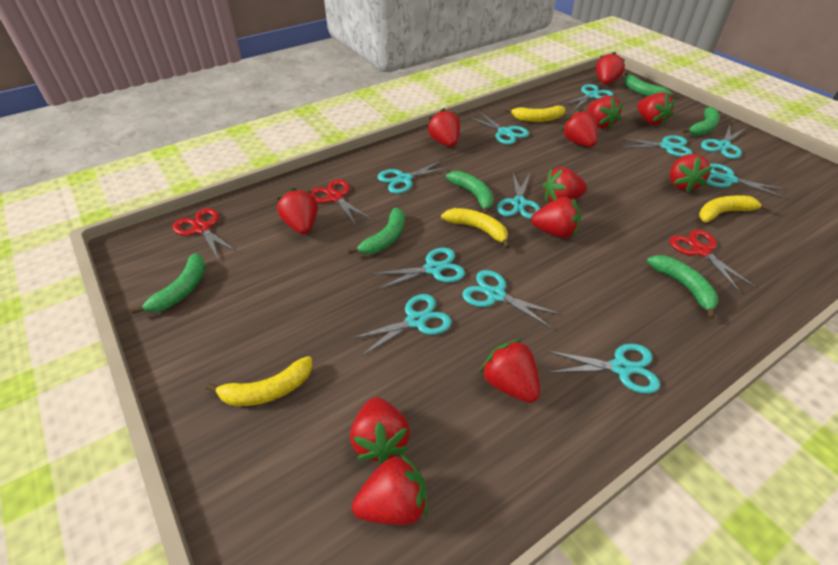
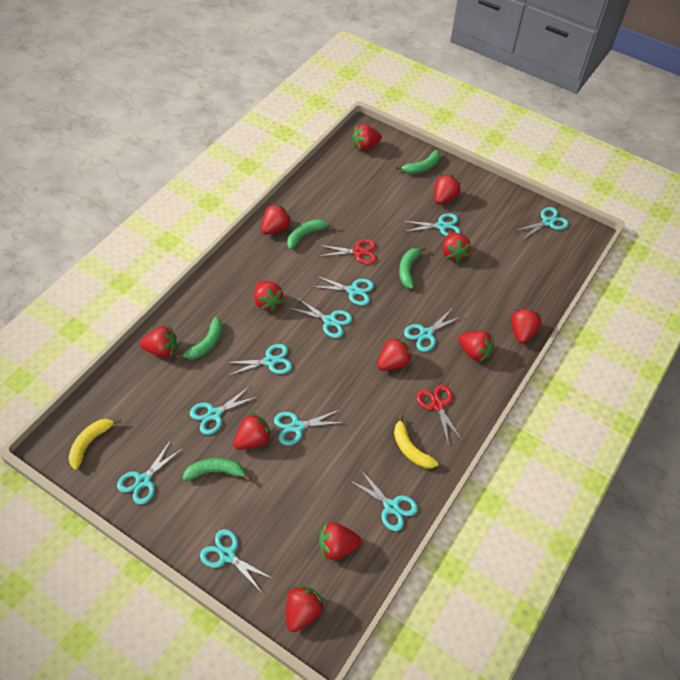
green banana: 6 -> 5
red scissors: 3 -> 2
yellow banana: 4 -> 2

